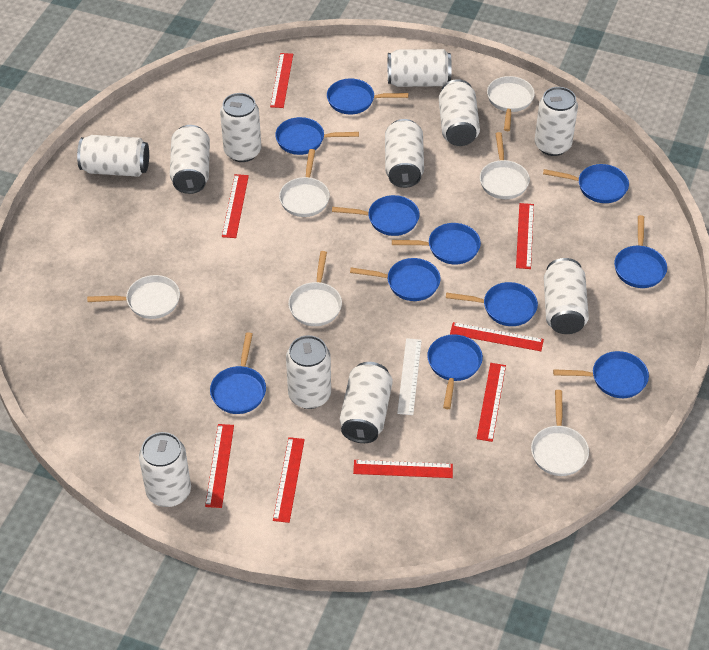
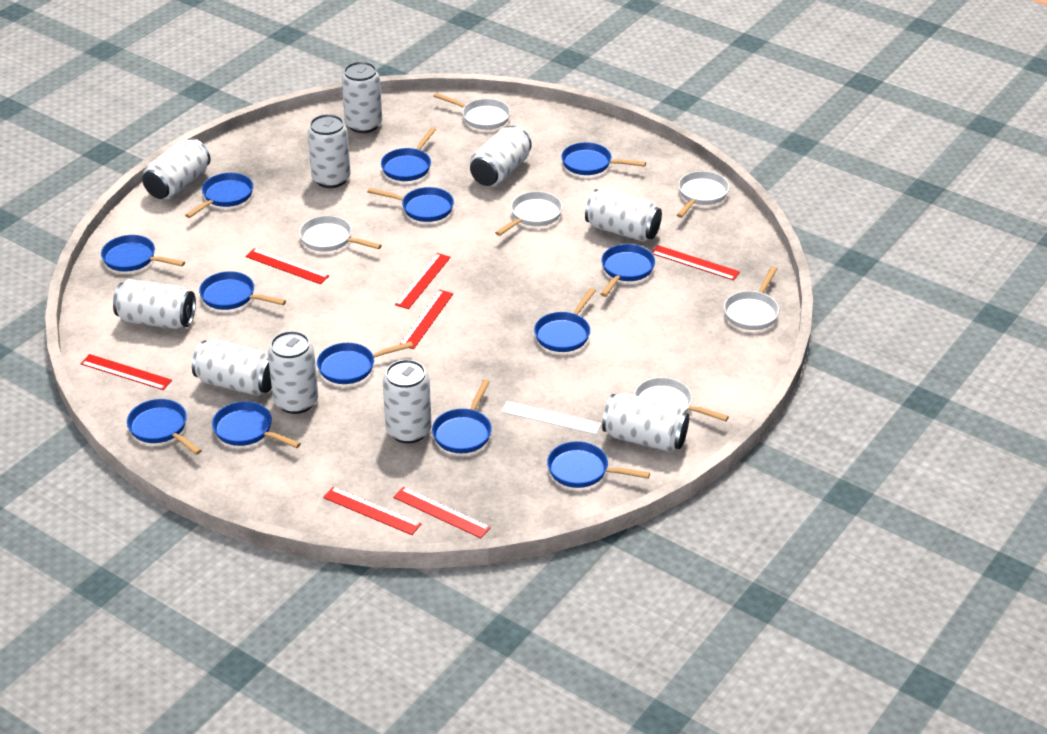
blue pan: 11 -> 13
red ruler: 8 -> 7
white can: 11 -> 10

